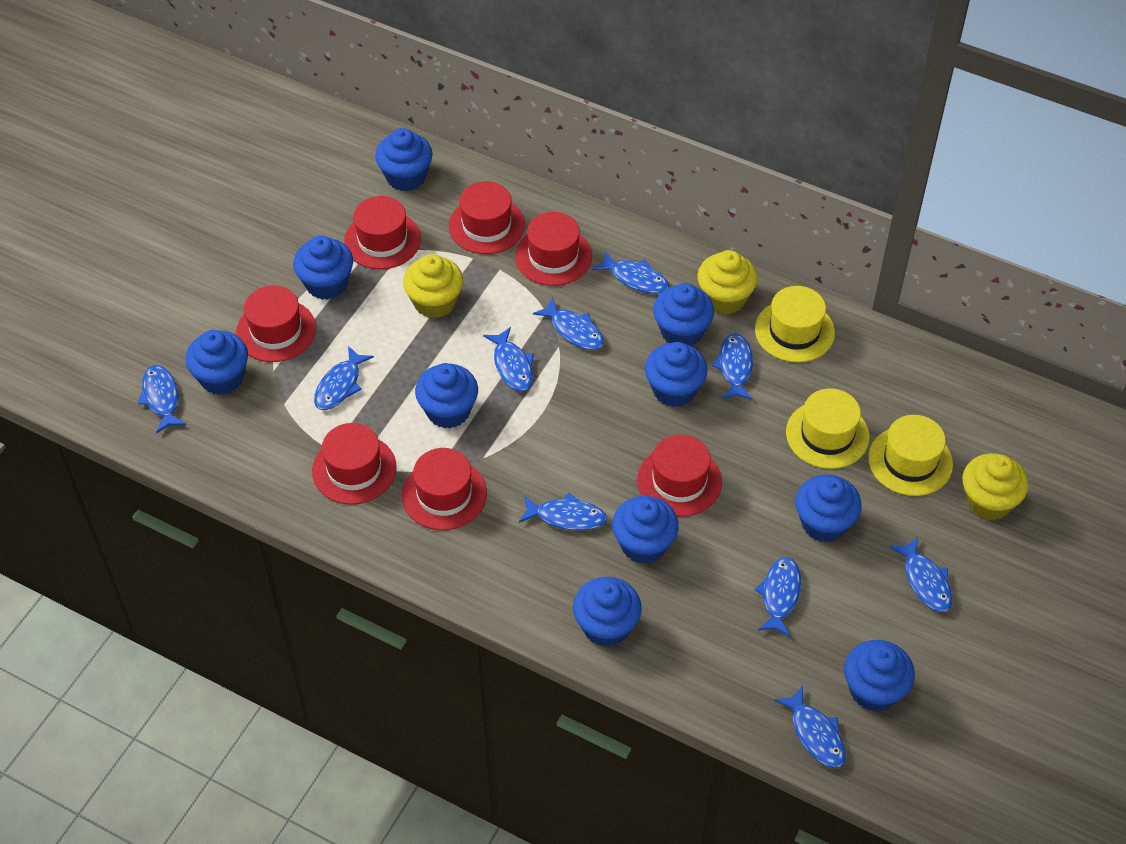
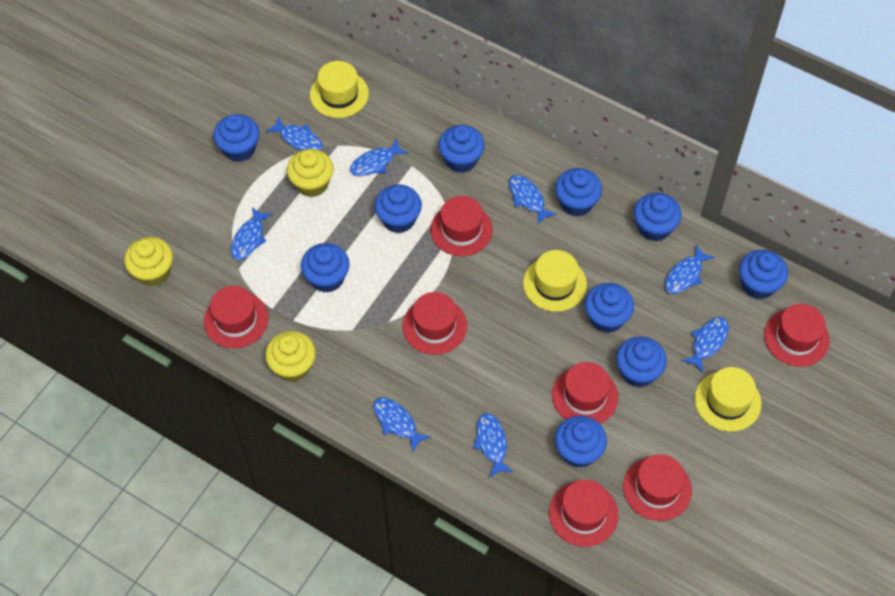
blue fish: 10 -> 8

